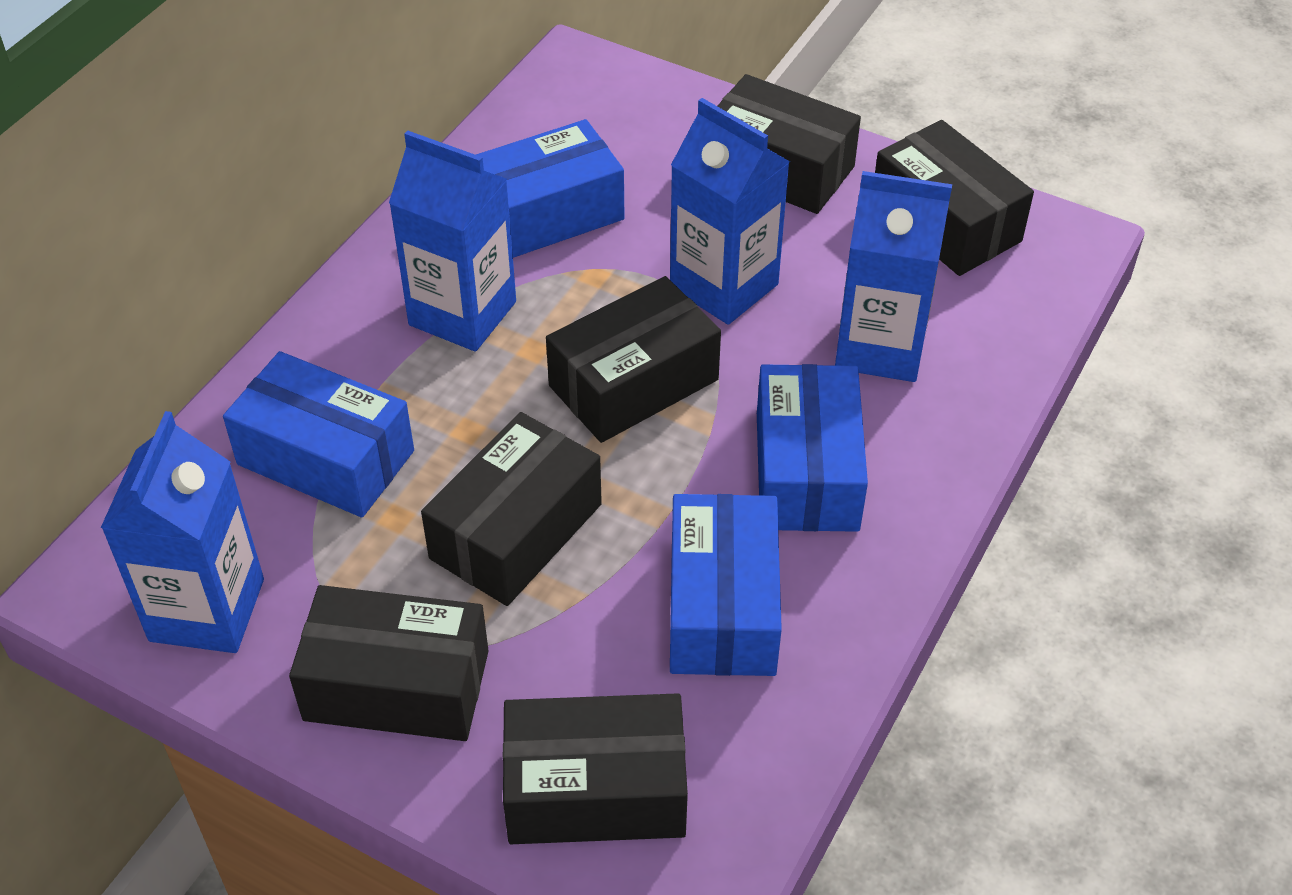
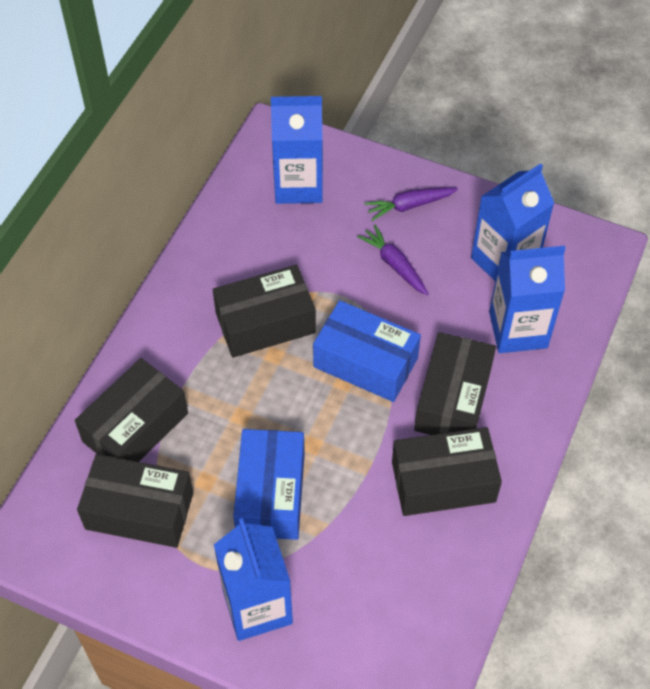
black box: 6 -> 5
blue box: 4 -> 2
purple carrot: 0 -> 2

